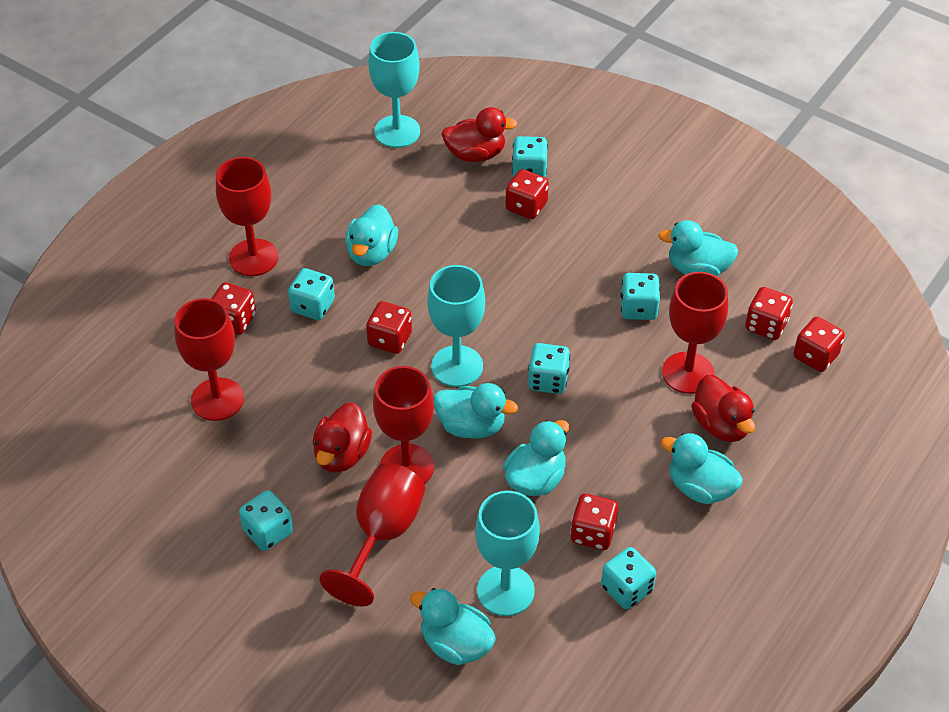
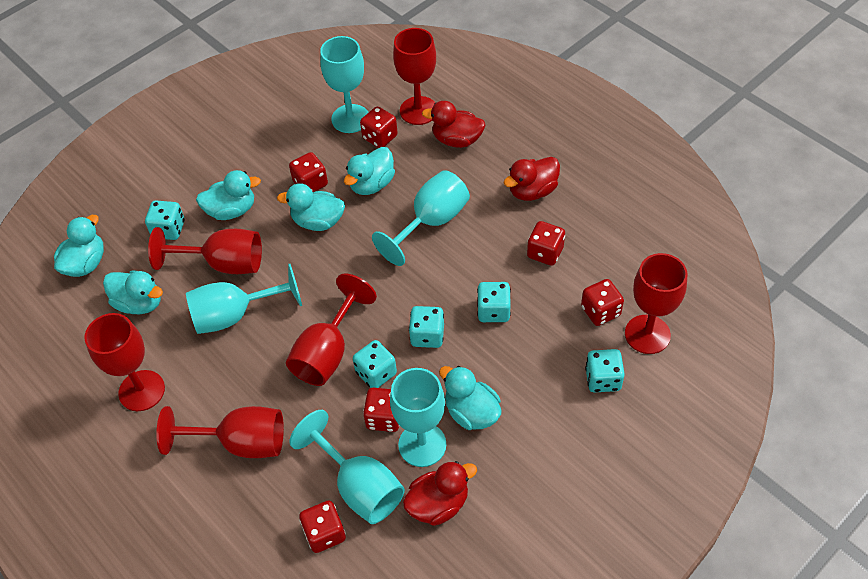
red goblet: 5 -> 6
turquoise dice: 6 -> 5
turquoise goblet: 3 -> 5

